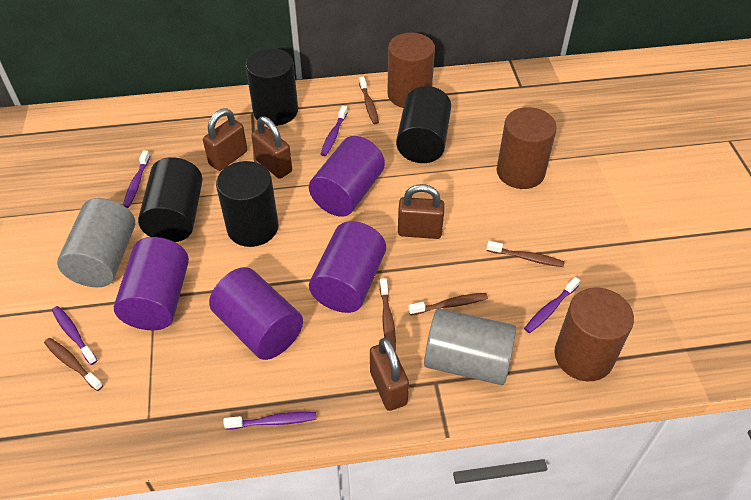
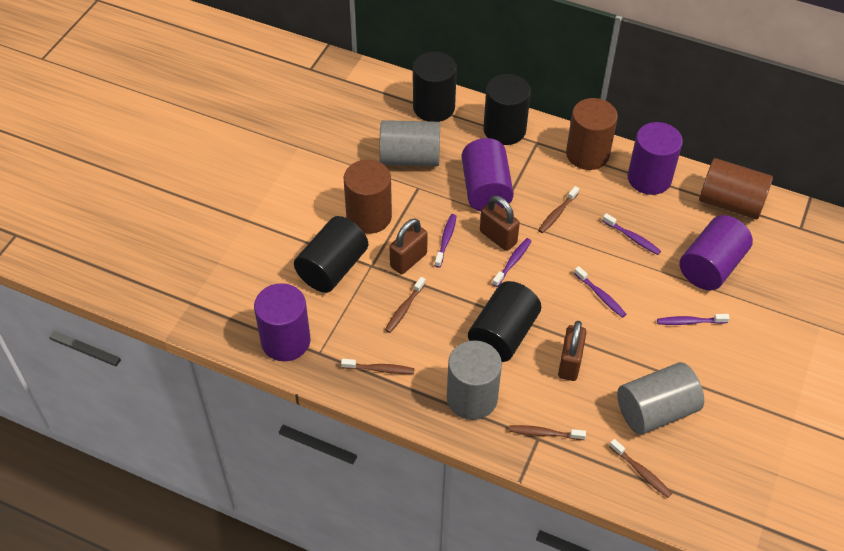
brown padlock: 4 -> 3
grey cylinder: 2 -> 3

